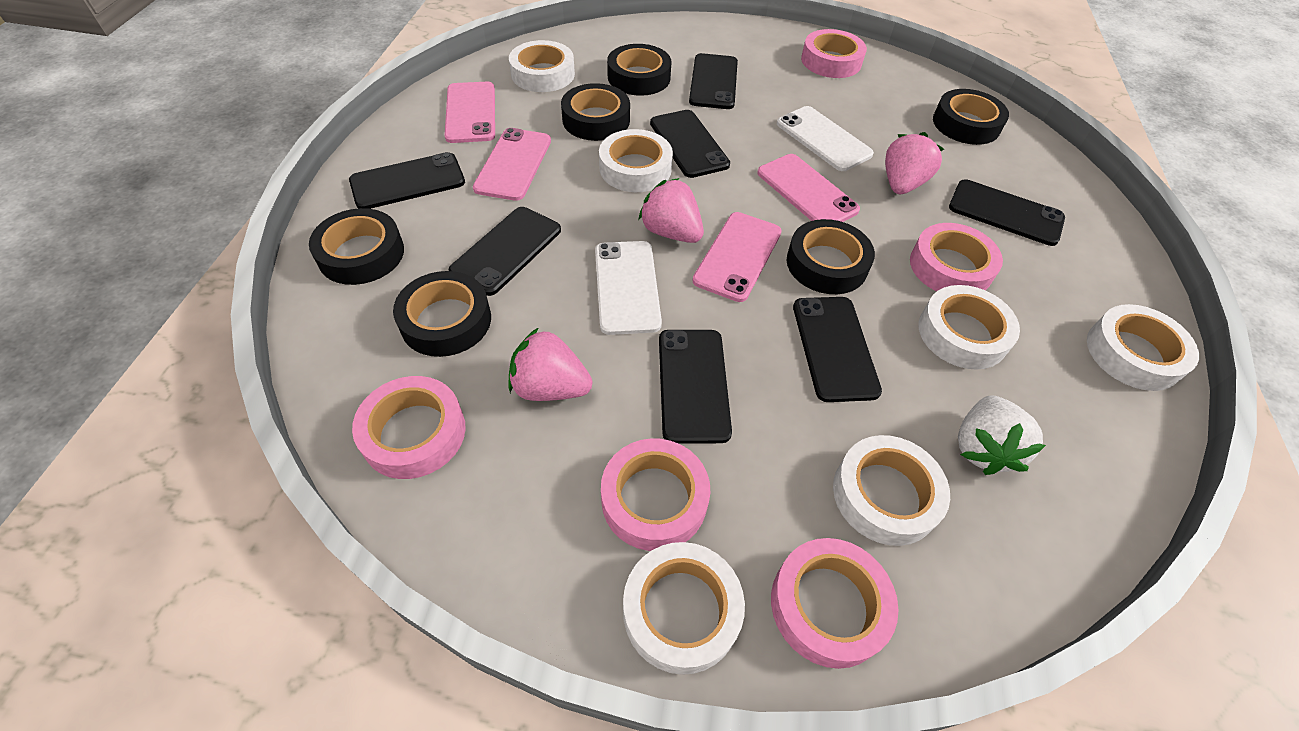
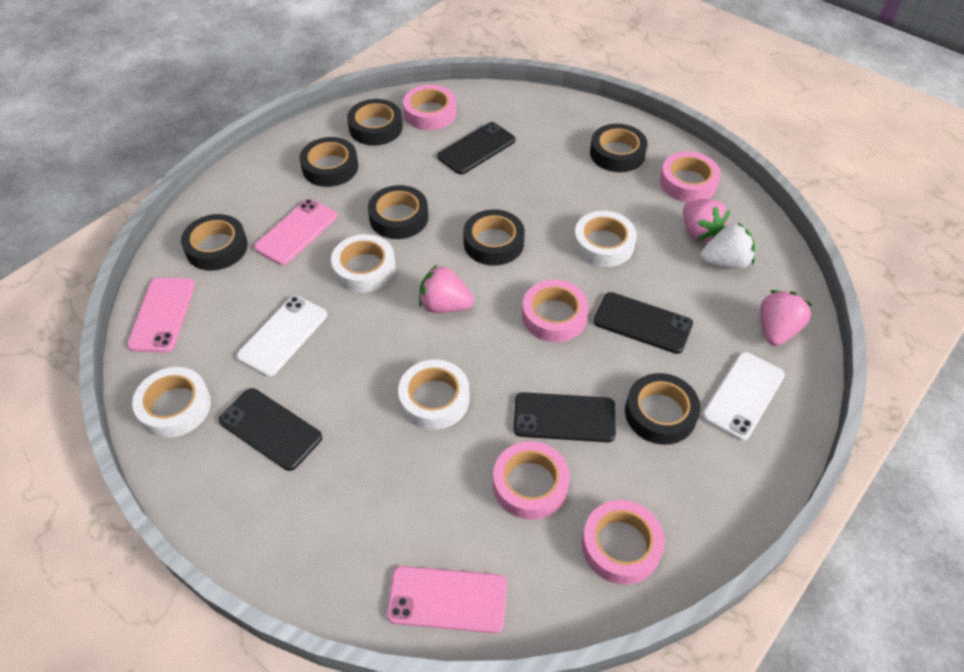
black phone: 7 -> 4
black tape: 6 -> 7
pink phone: 4 -> 3
white tape: 6 -> 4

